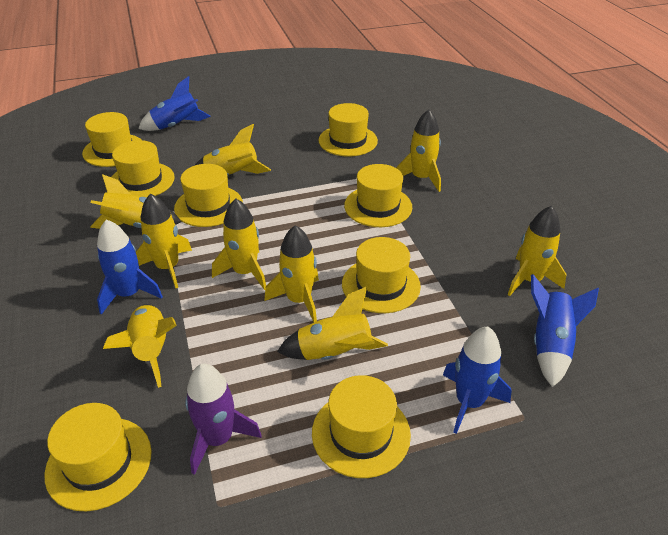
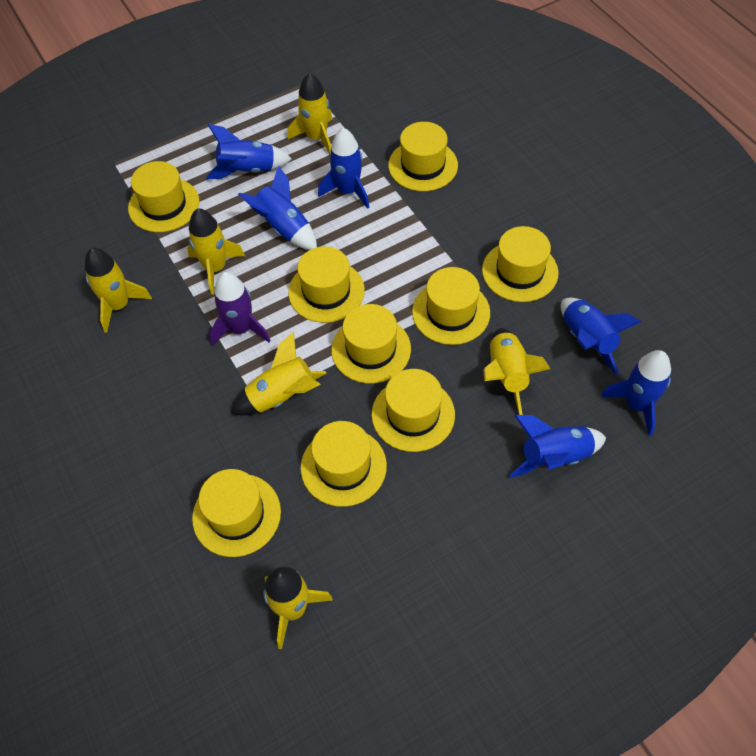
blue rocket: 4 -> 6
yellow hat: 8 -> 9
yellow rocket: 9 -> 6

